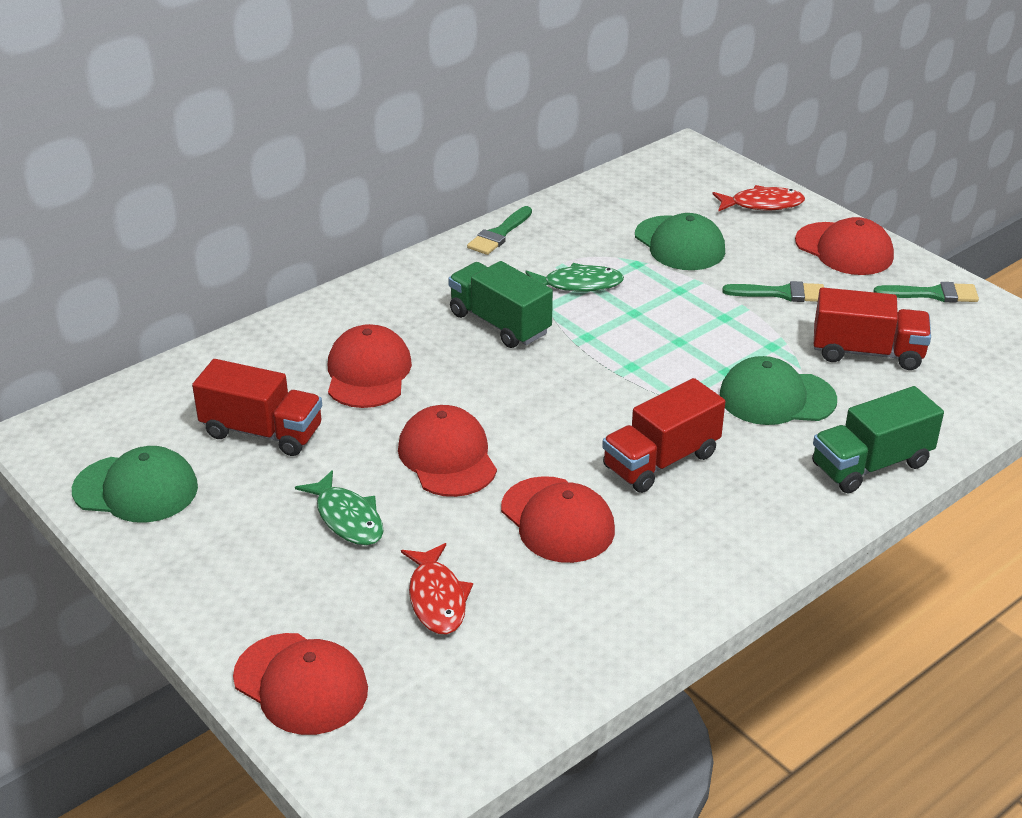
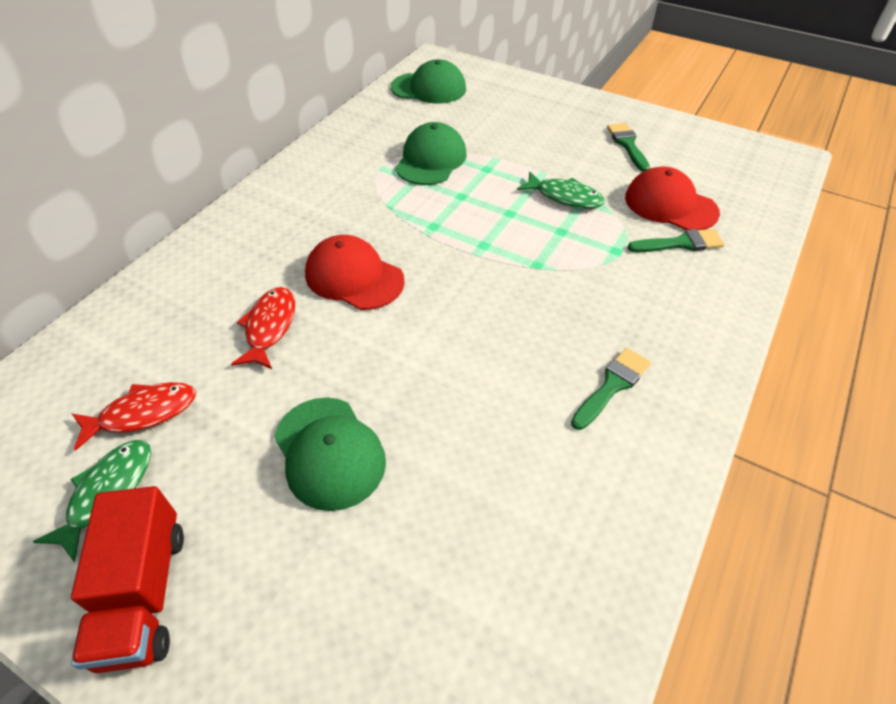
green truck: 2 -> 0
red cap: 5 -> 2
red truck: 3 -> 1

